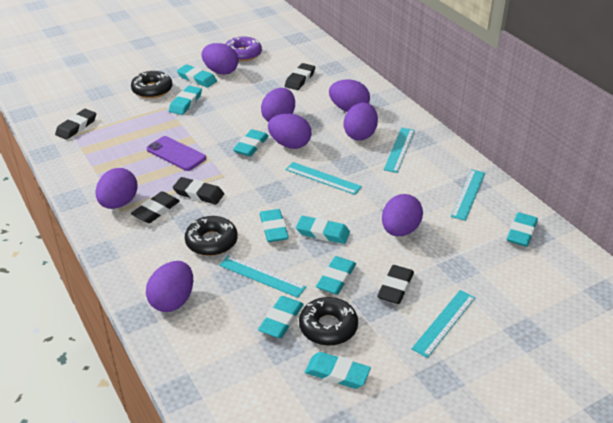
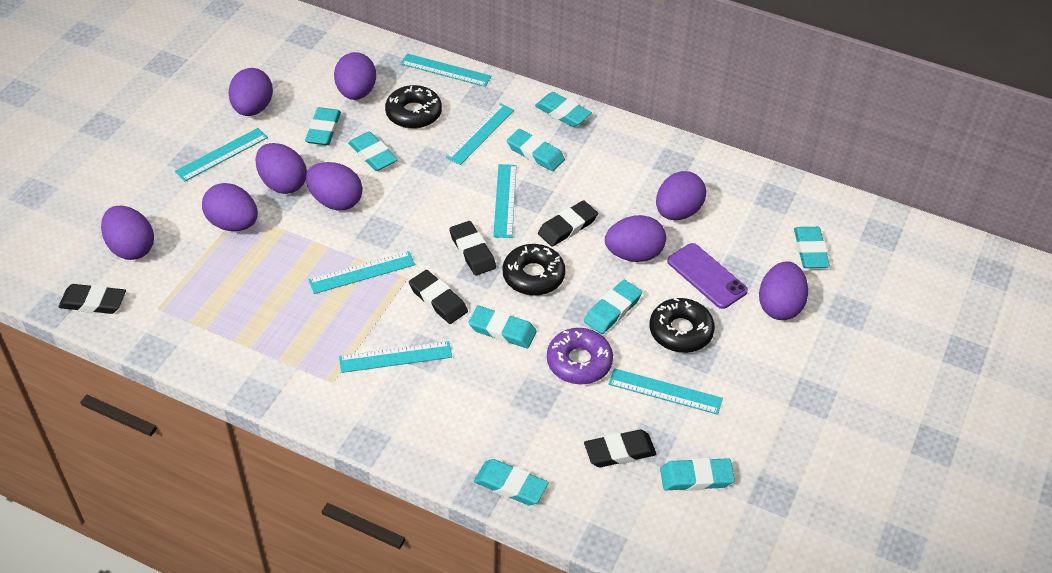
purple egg: 8 -> 9
turquoise ruler: 5 -> 7

